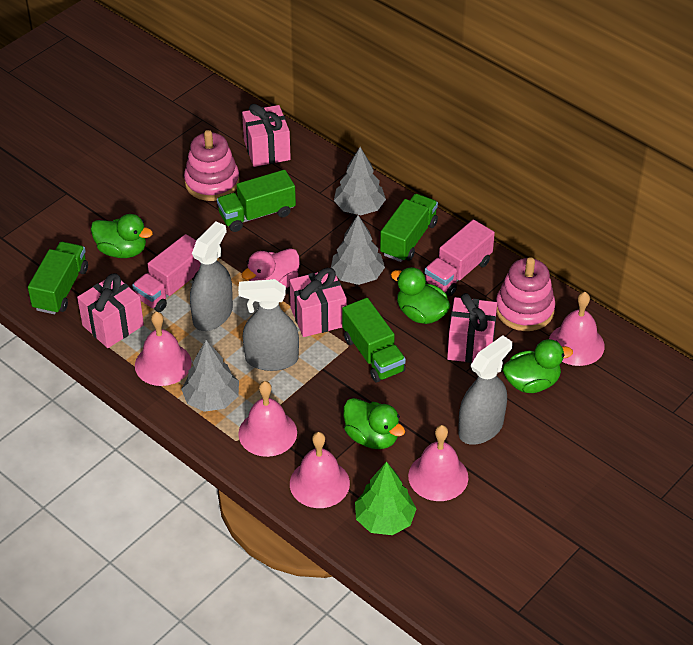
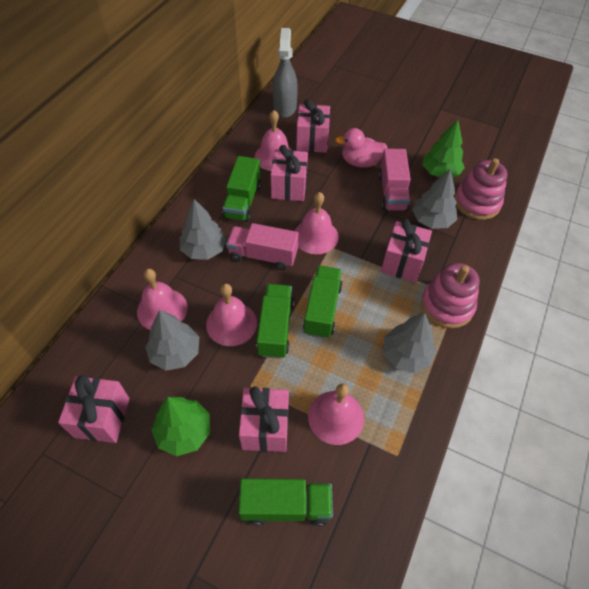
green duck: 4 -> 0
green tree: 1 -> 2
grey spray bottle: 3 -> 1
grey tree: 3 -> 4
pink gift: 4 -> 5

